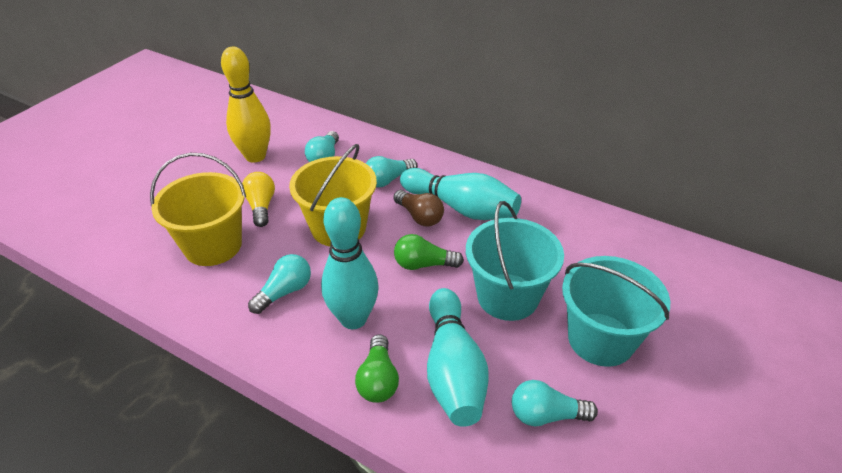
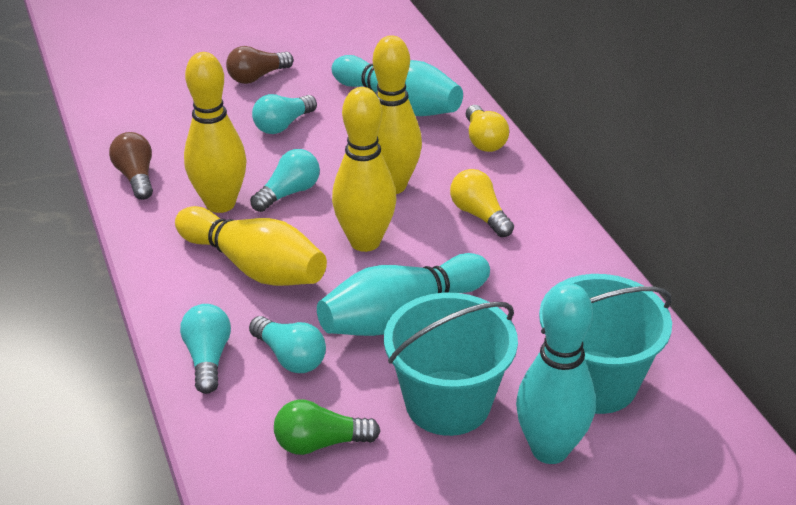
brown light bulb: 1 -> 2
green light bulb: 2 -> 1
yellow bowling pin: 1 -> 4
yellow bucket: 2 -> 0
yellow light bulb: 1 -> 2

